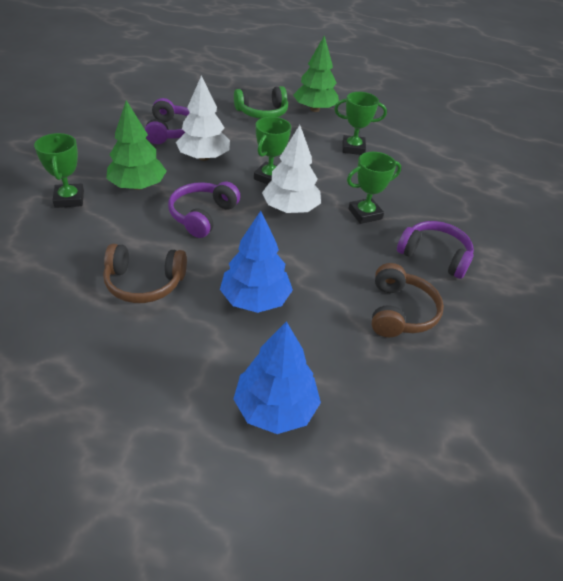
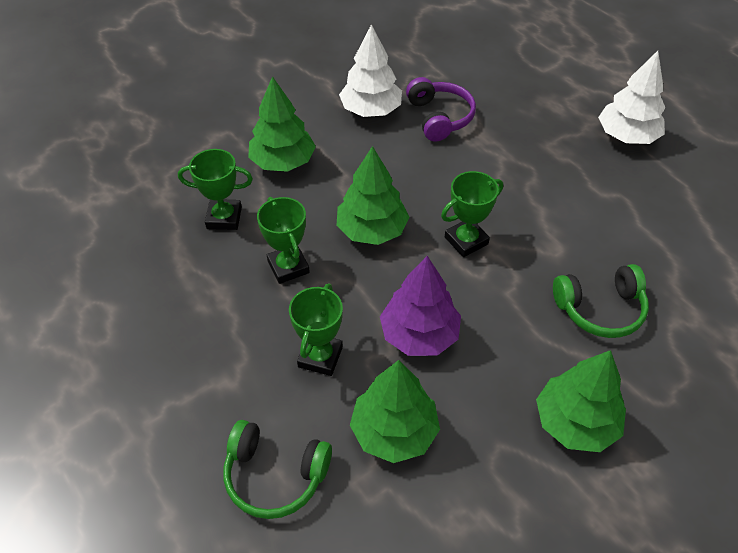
blue tree: 2 -> 0
brown headphones: 2 -> 0
green headphones: 1 -> 2
green tree: 2 -> 4
purple headphones: 3 -> 1
purple tree: 0 -> 1

